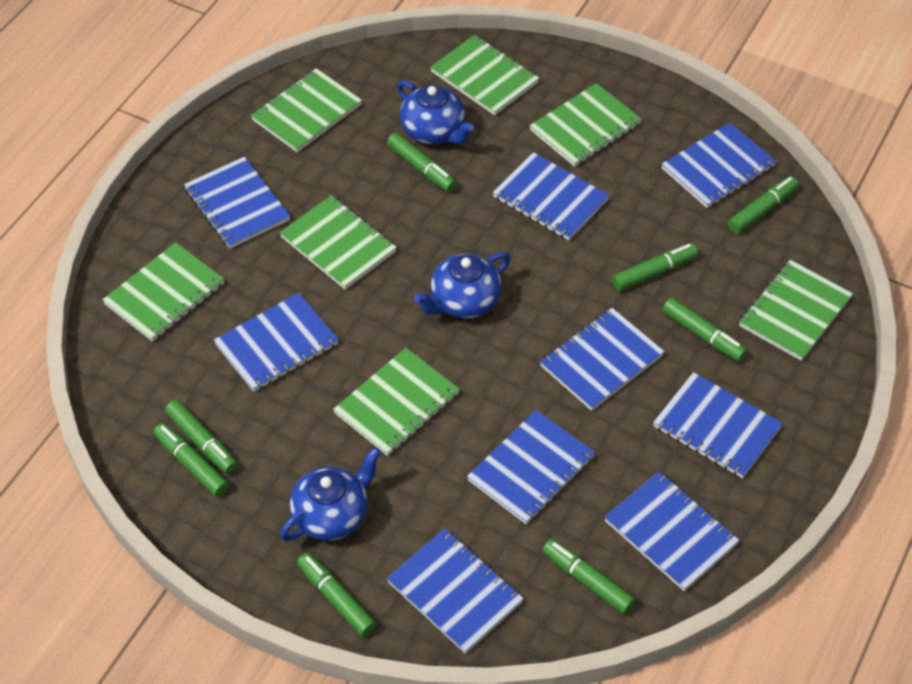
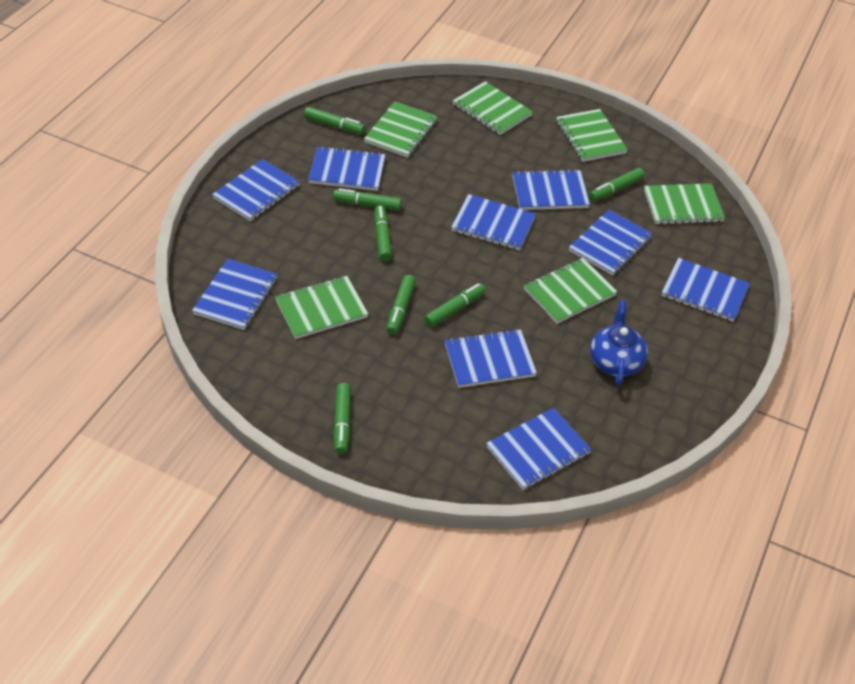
blue teapot: 3 -> 1
green marker: 8 -> 7
green notebook: 7 -> 6

